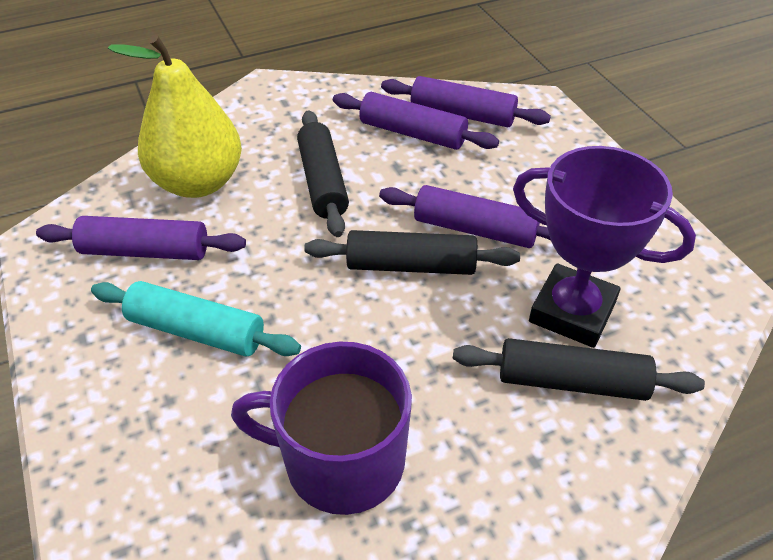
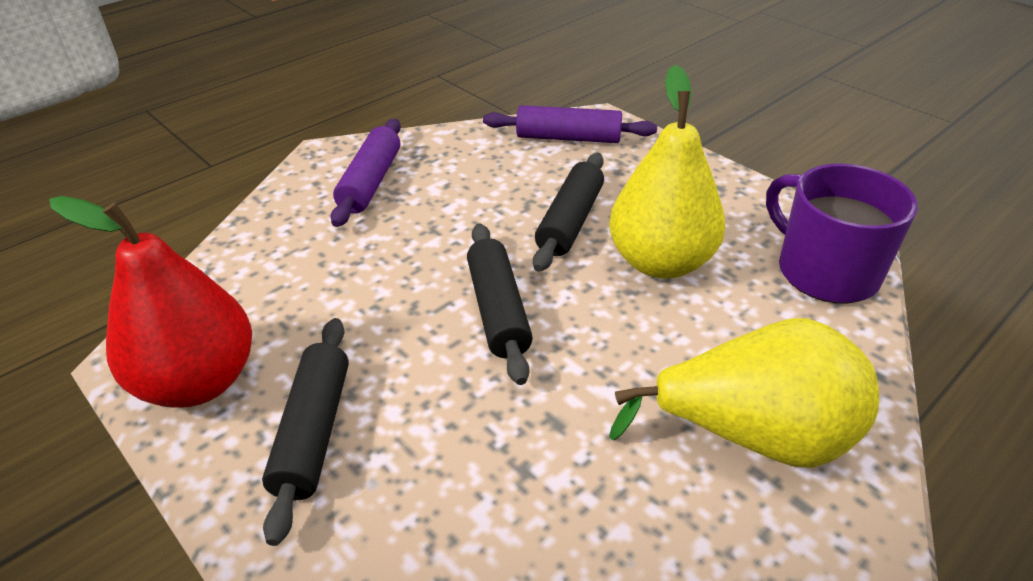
purple rolling pin: 4 -> 2
purple trophy: 1 -> 0
red pear: 0 -> 1
turquoise rolling pin: 1 -> 0
yellow pear: 1 -> 2

